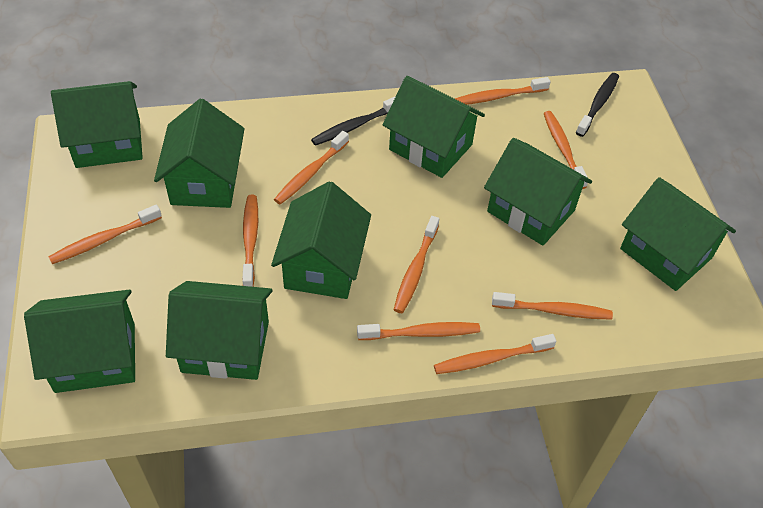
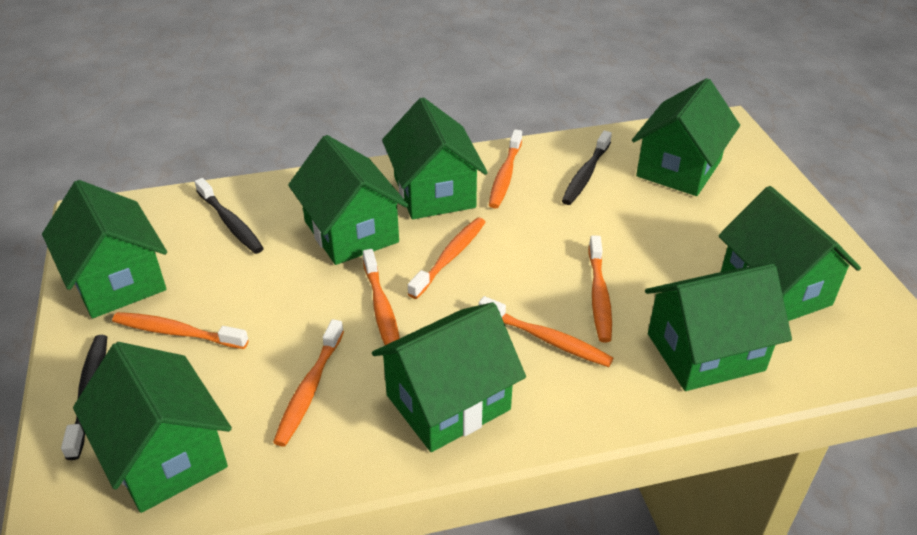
black toothbrush: 2 -> 3
orange toothbrush: 9 -> 7

